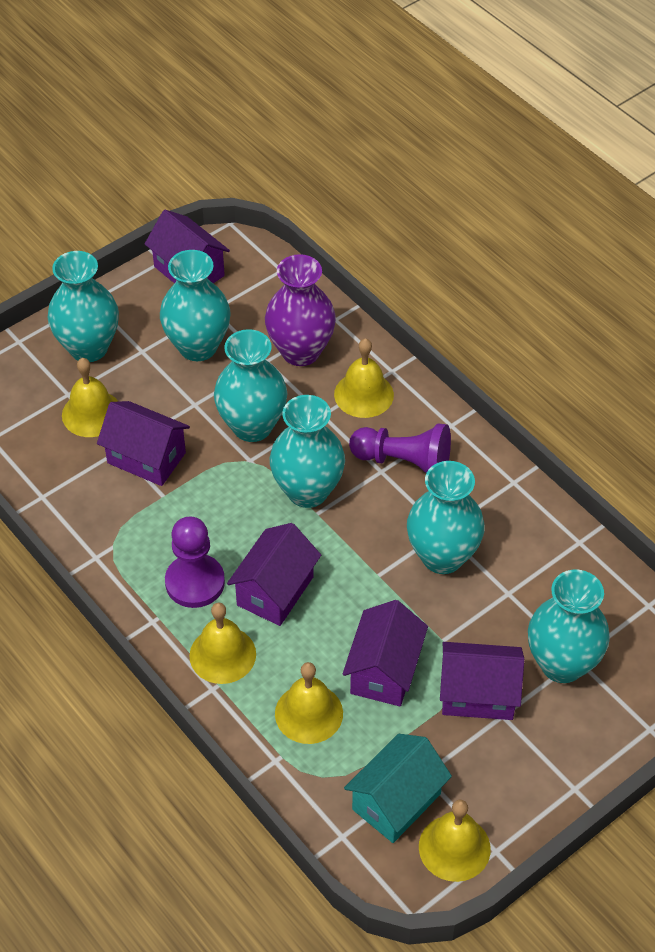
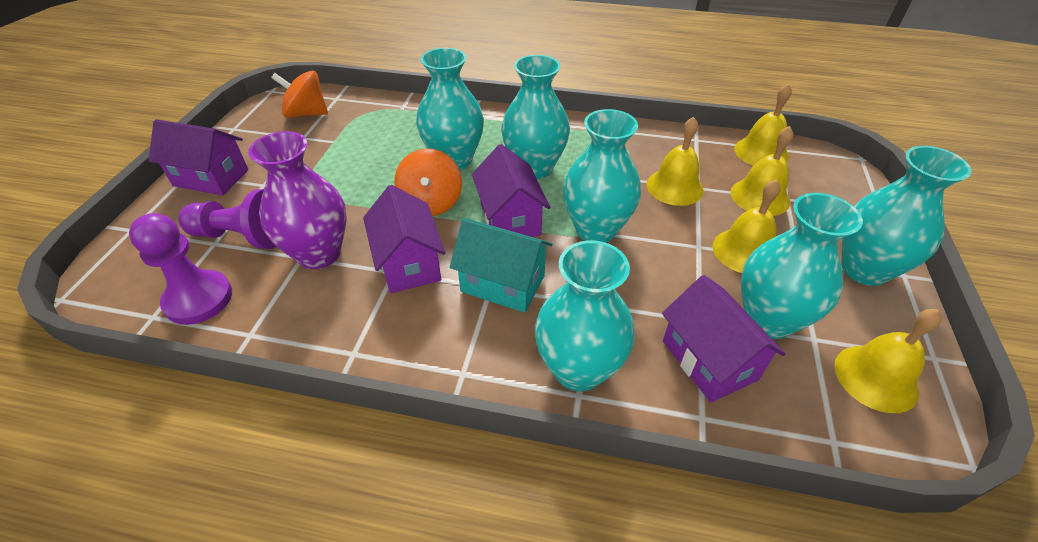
orange spinning top: 0 -> 2
purple house: 5 -> 4

